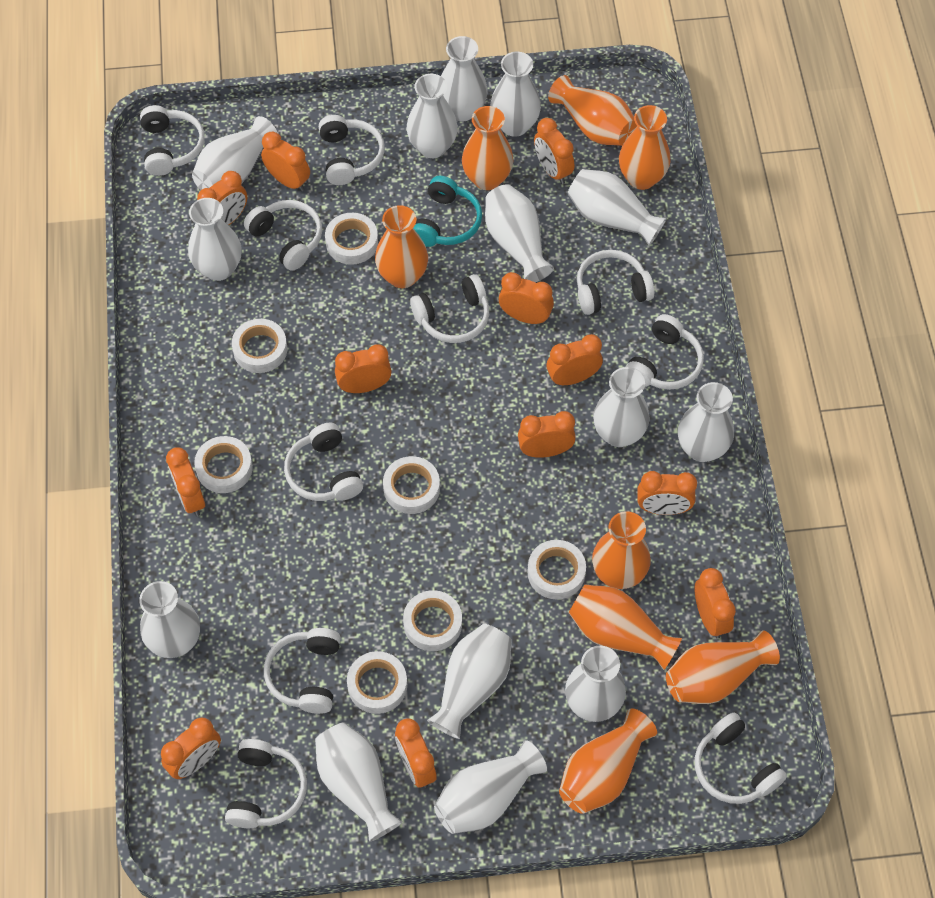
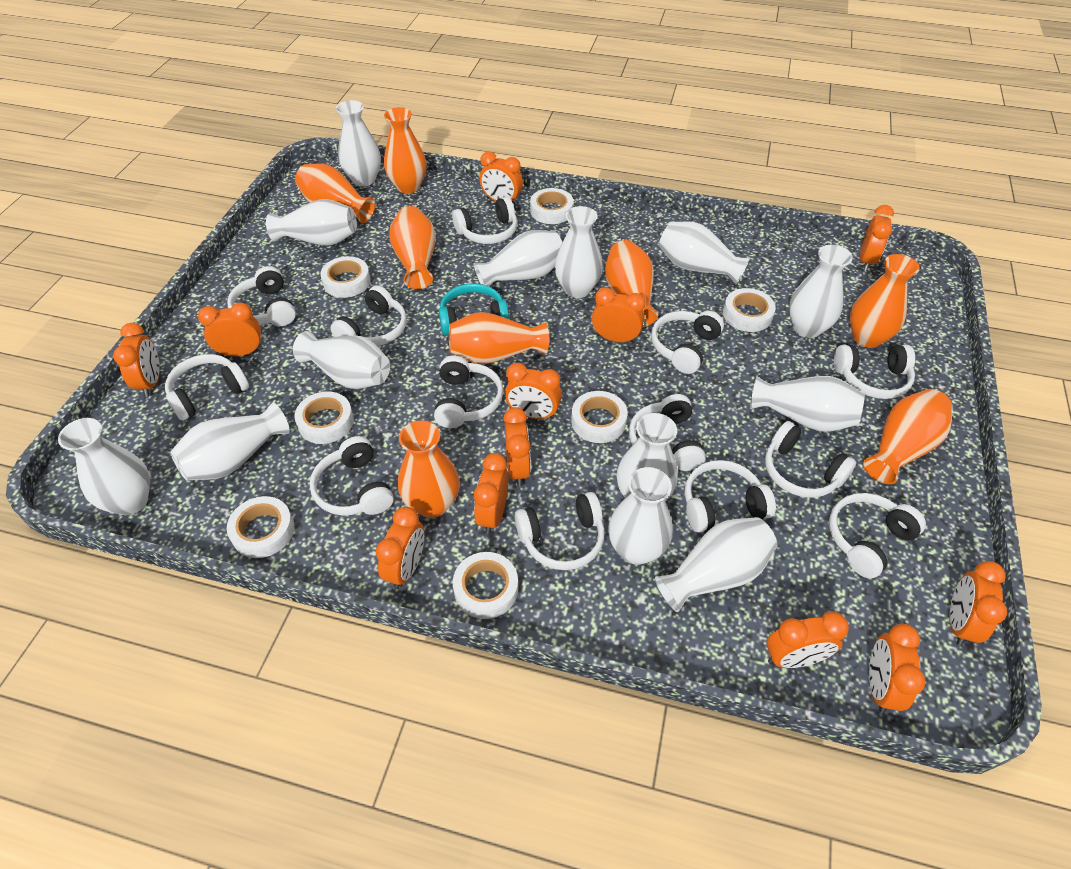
white headphones: 10 -> 13
white vase: 14 -> 13

